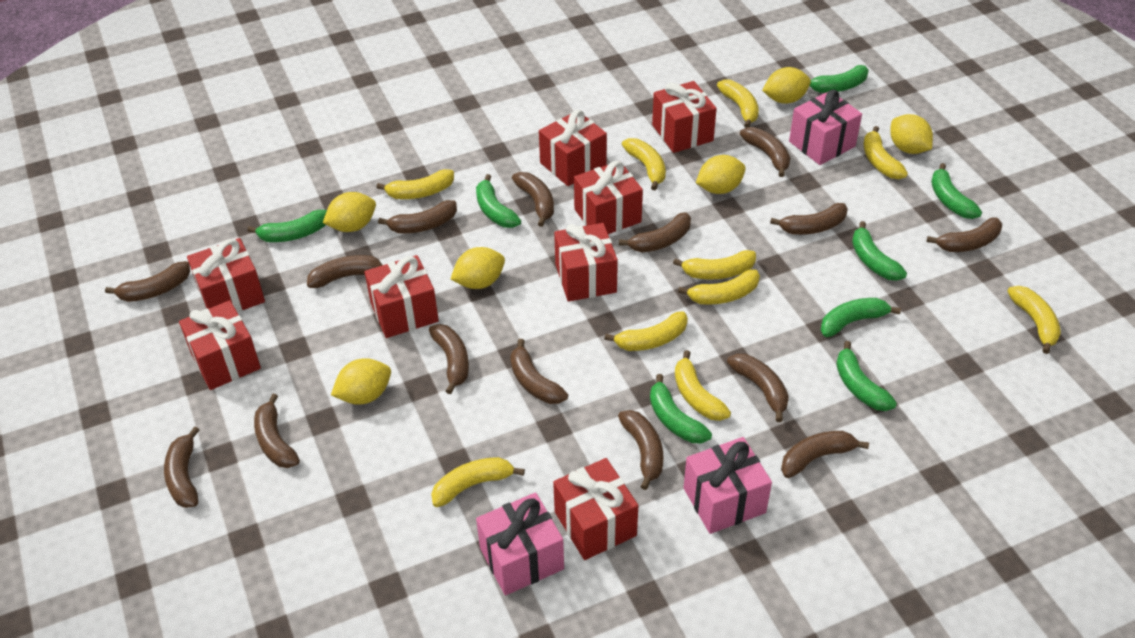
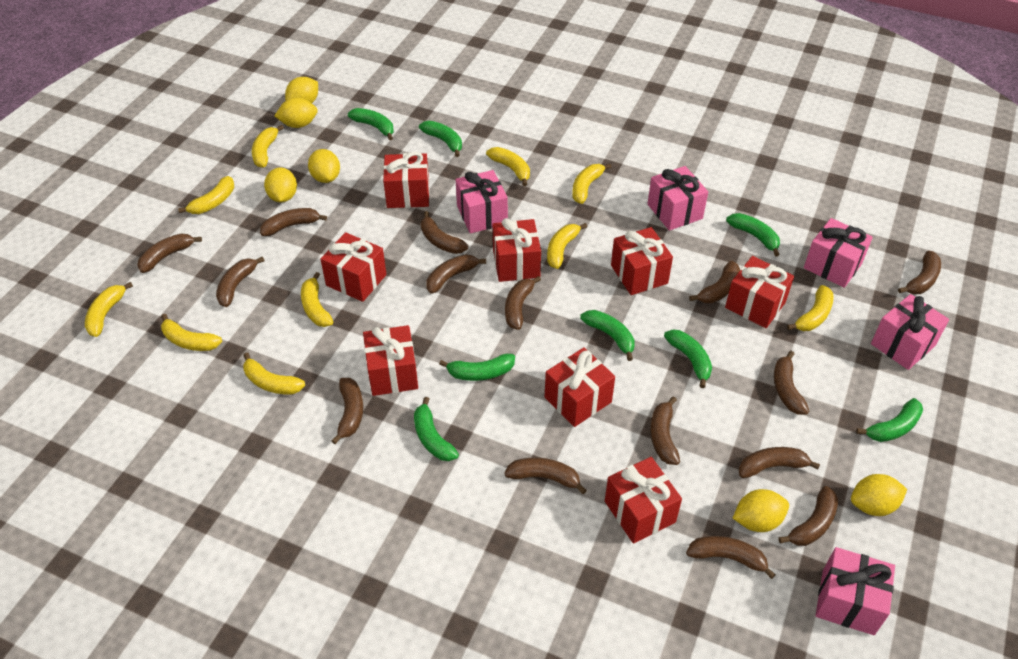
pink gift: 3 -> 5

